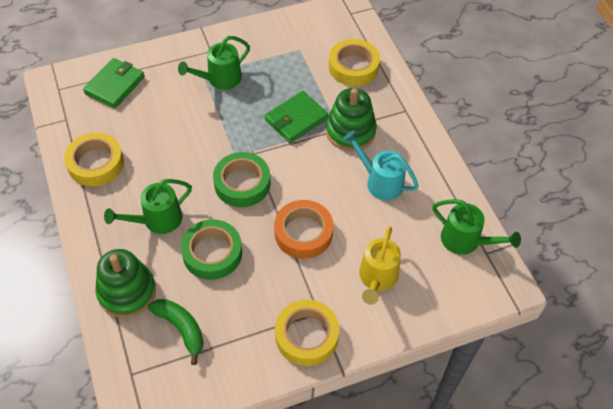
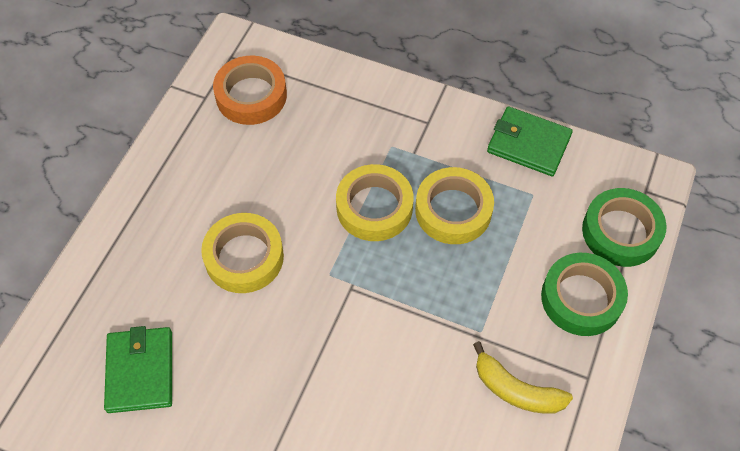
green banana: 1 -> 0
green stacking toy: 2 -> 0
green watering can: 3 -> 0
turquoise watering can: 1 -> 0
yellow banana: 0 -> 1
yellow watering can: 1 -> 0

